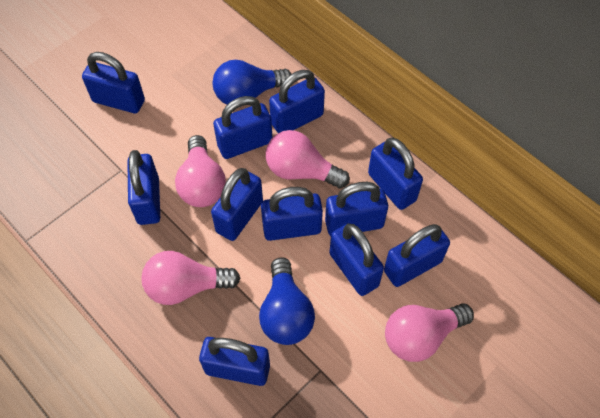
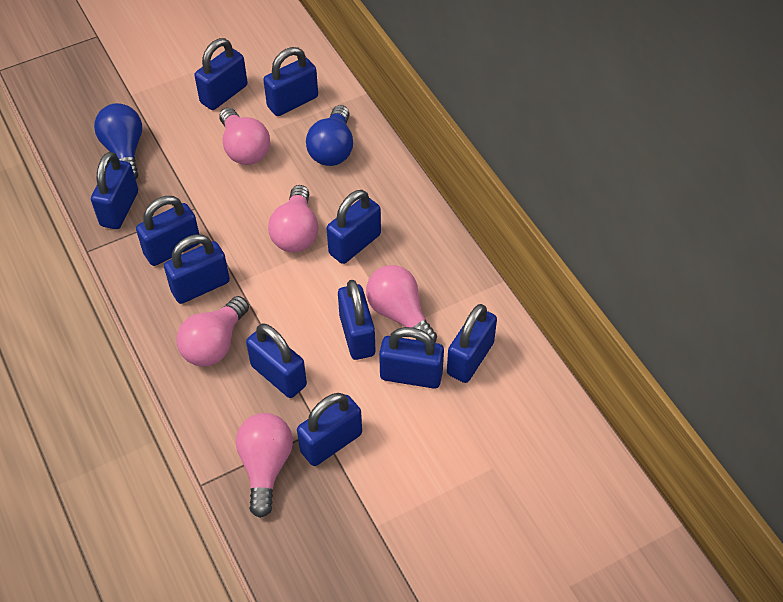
pink light bulb: 4 -> 5

